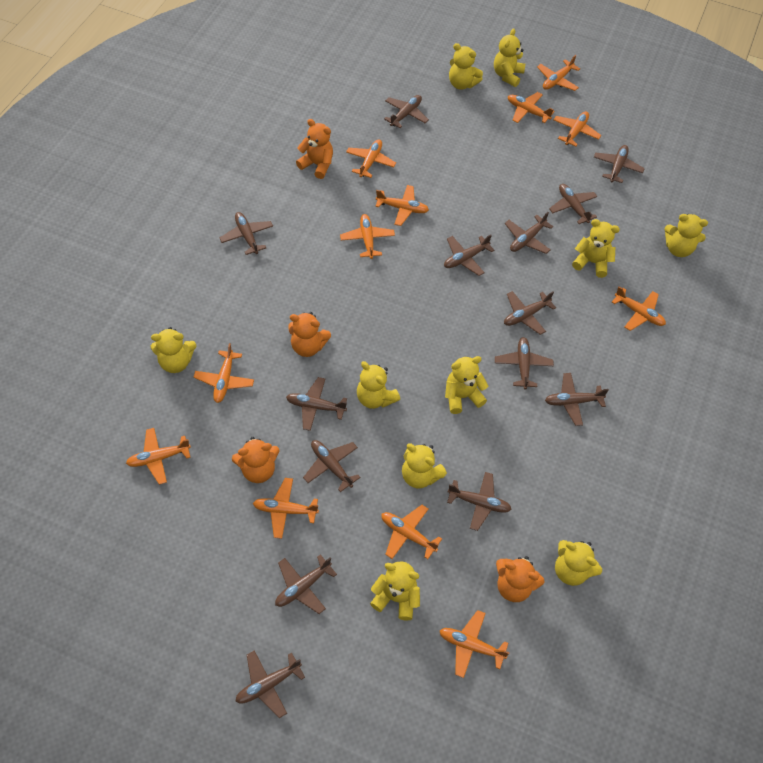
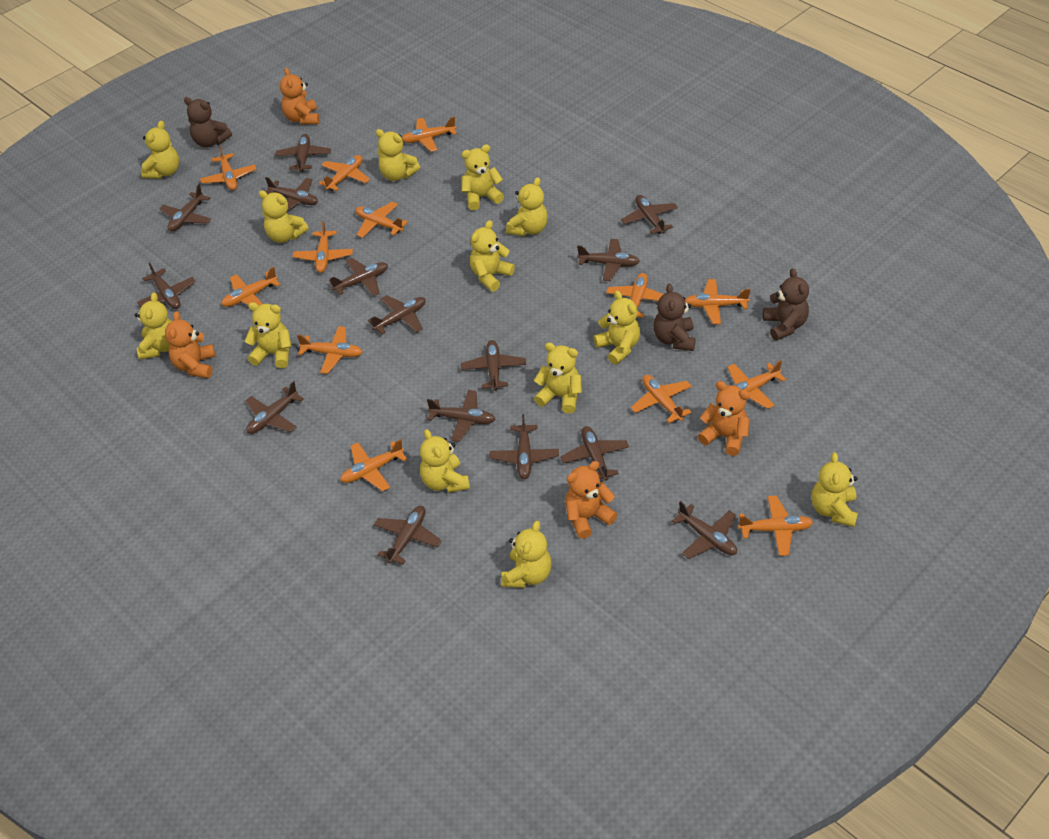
brown plane: 14 -> 15
brown teddy bear: 0 -> 3
orange plane: 12 -> 13
yellow teddy bear: 10 -> 13

